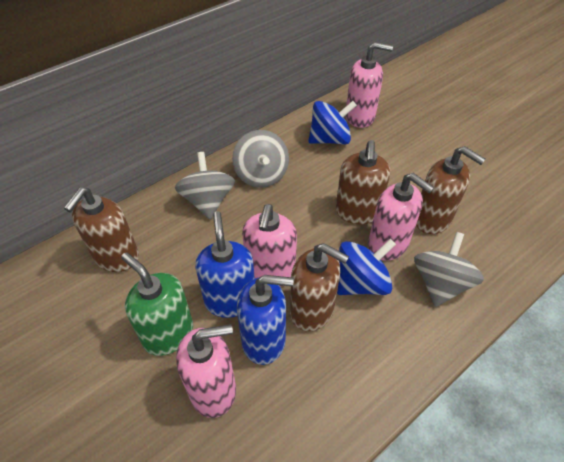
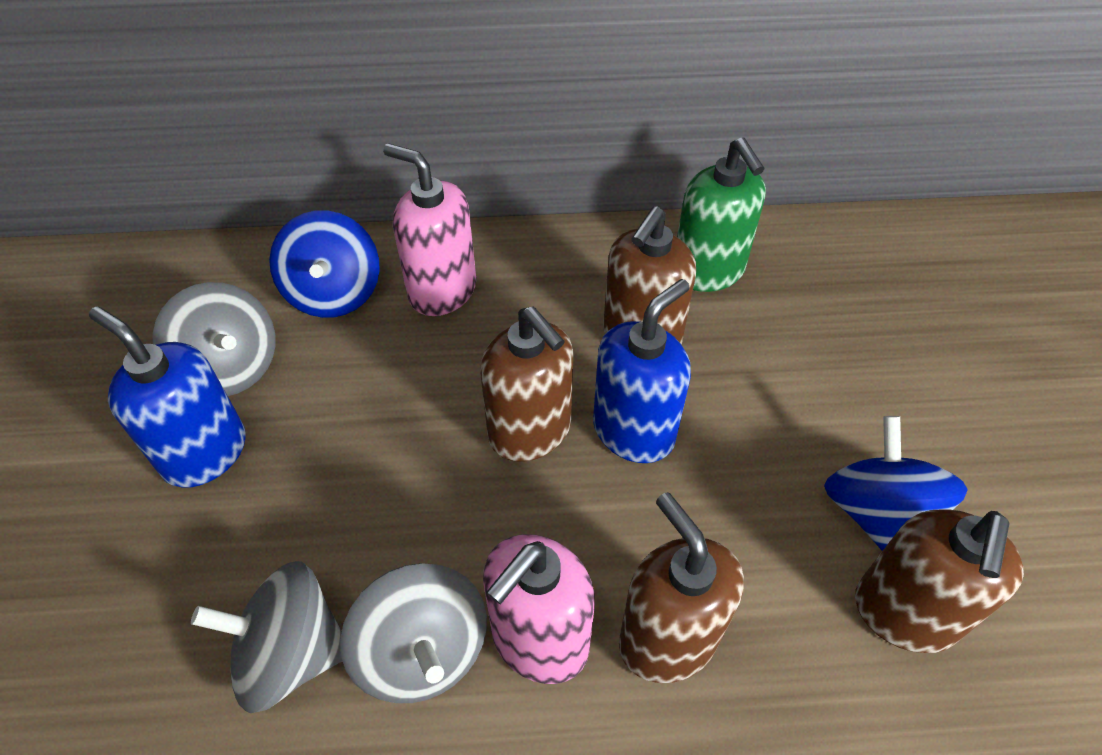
pink soap dispenser: 4 -> 2

